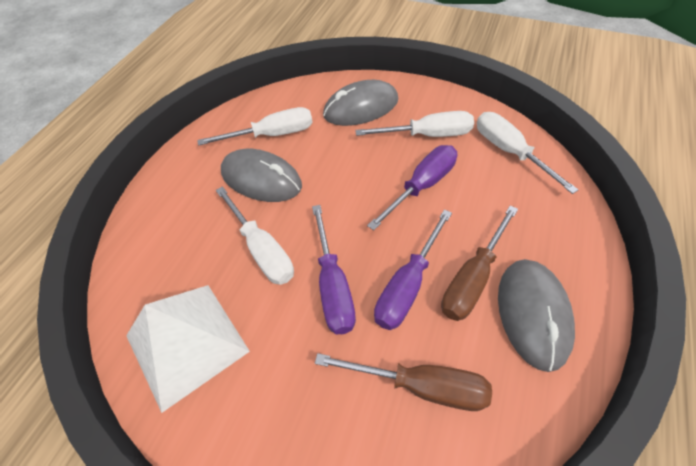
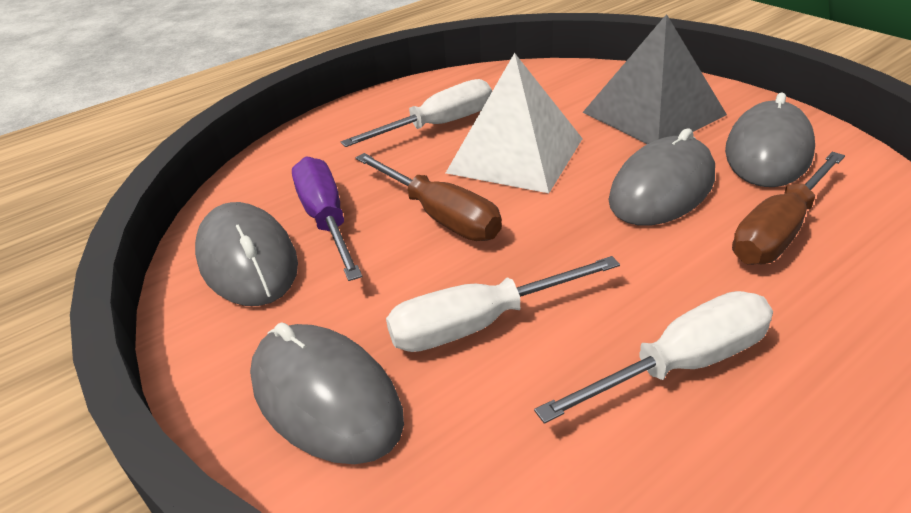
grey mouse: 3 -> 4
grey pyramid: 0 -> 1
purple screwdriver: 3 -> 1
white screwdriver: 4 -> 3

